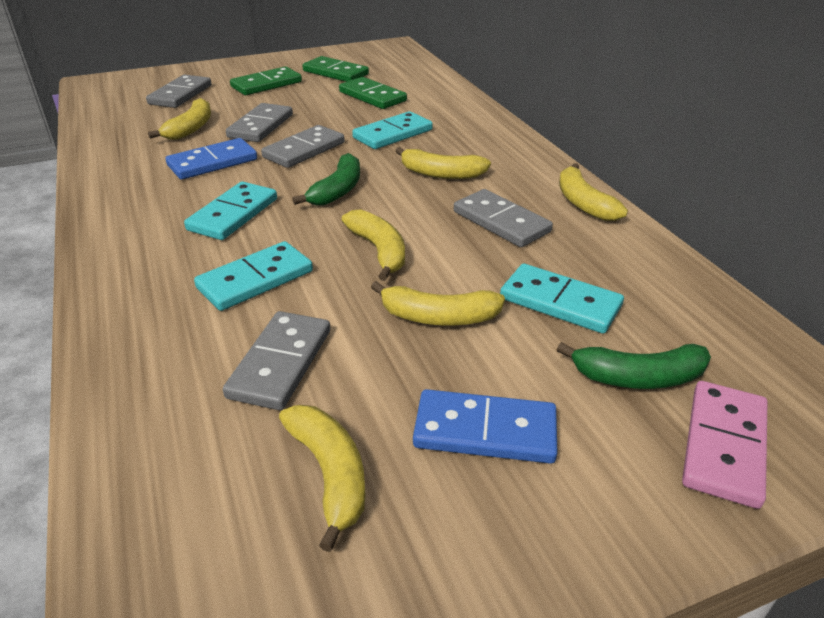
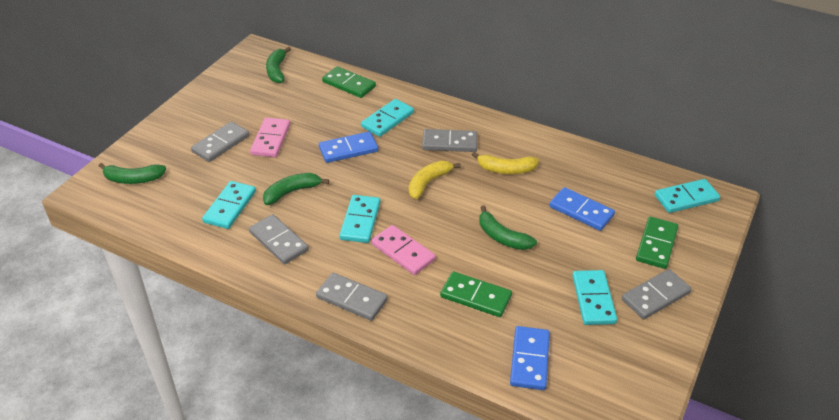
blue domino: 2 -> 3
green banana: 2 -> 4
pink domino: 1 -> 2
turquoise domino: 4 -> 5
yellow banana: 6 -> 2

